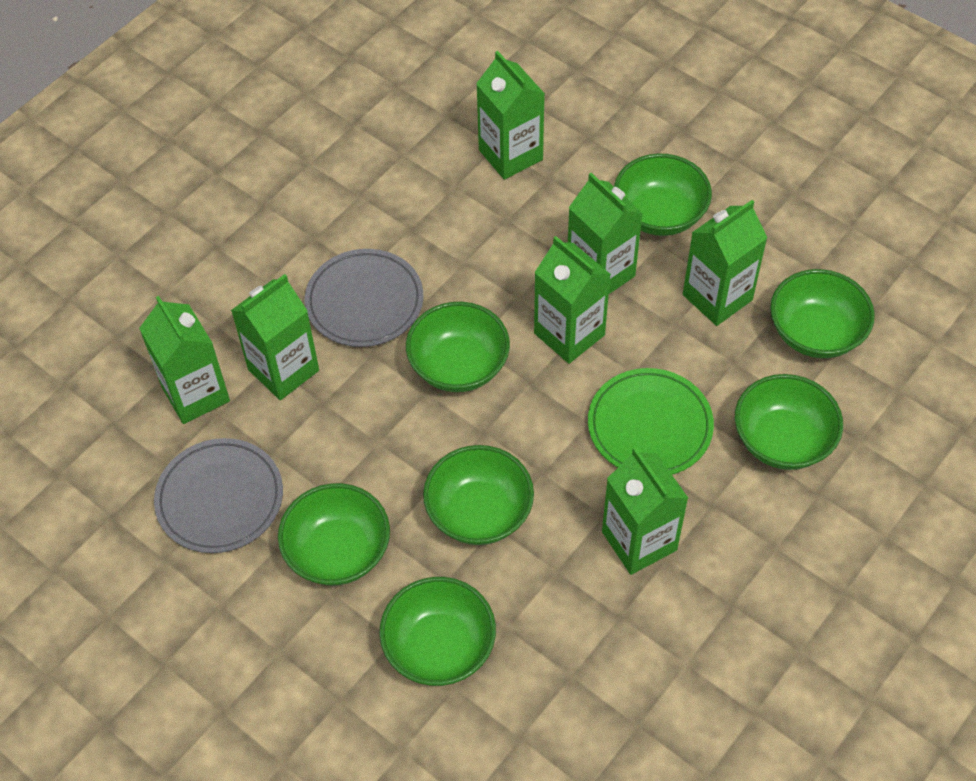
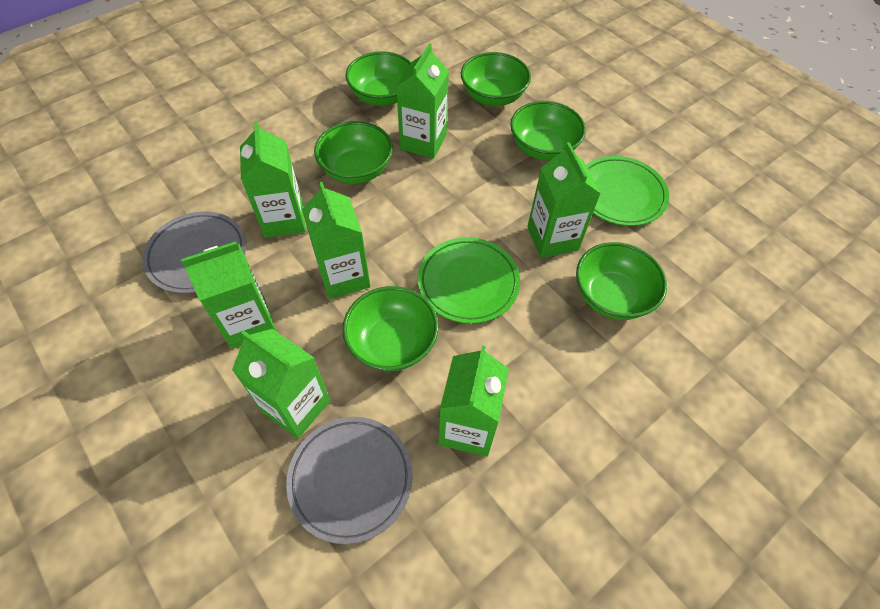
green bowl: 7 -> 6
green plate: 1 -> 2

